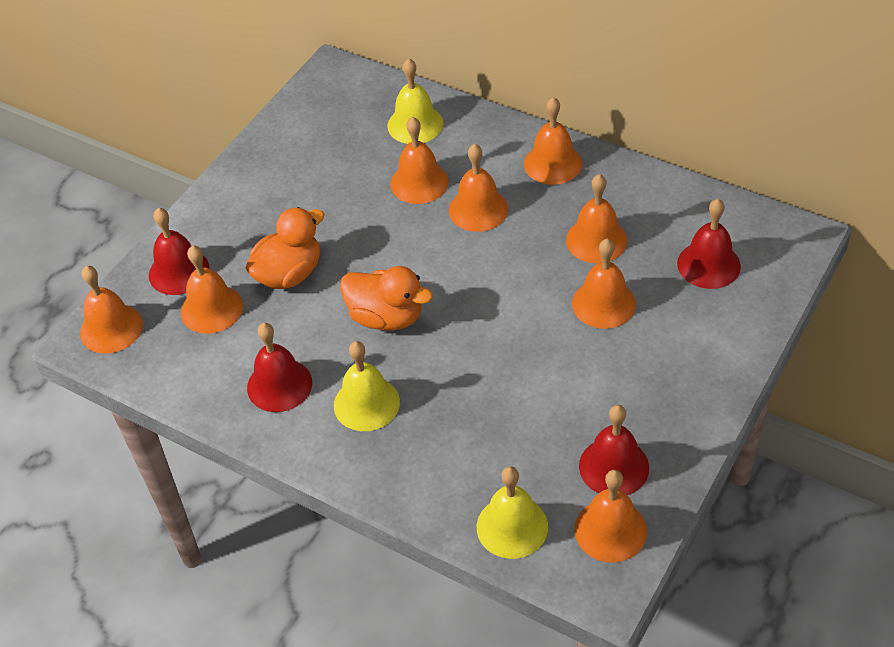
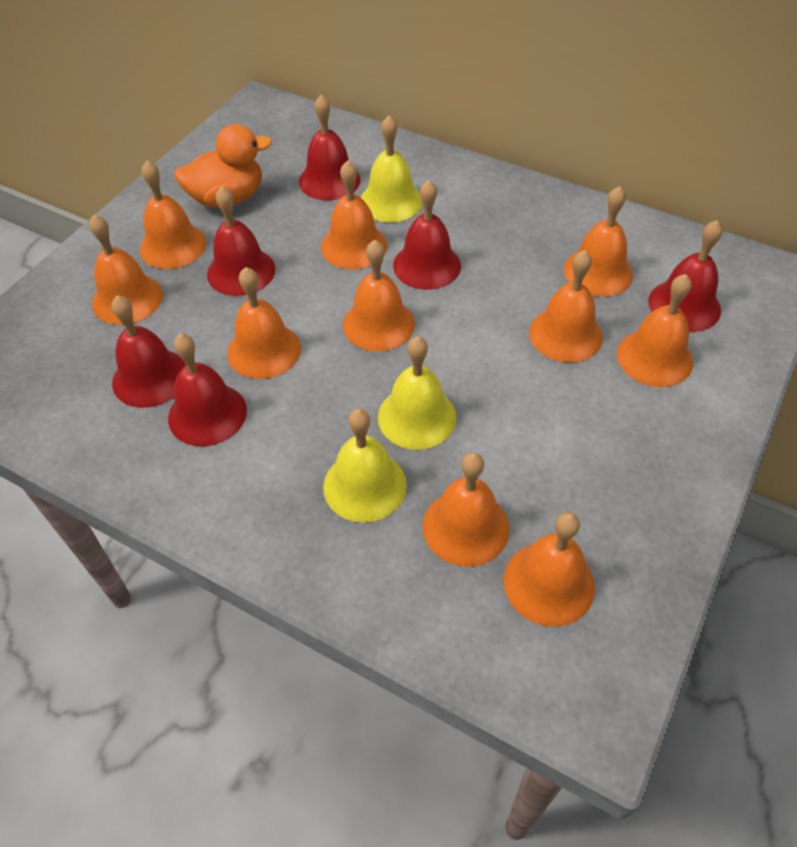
orange bell: 8 -> 10
orange duck: 2 -> 1
red bell: 4 -> 6

